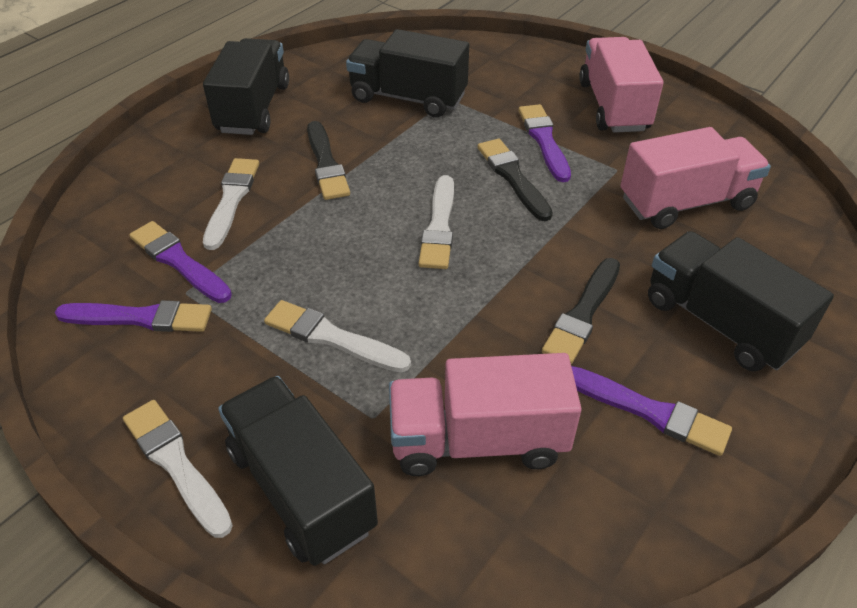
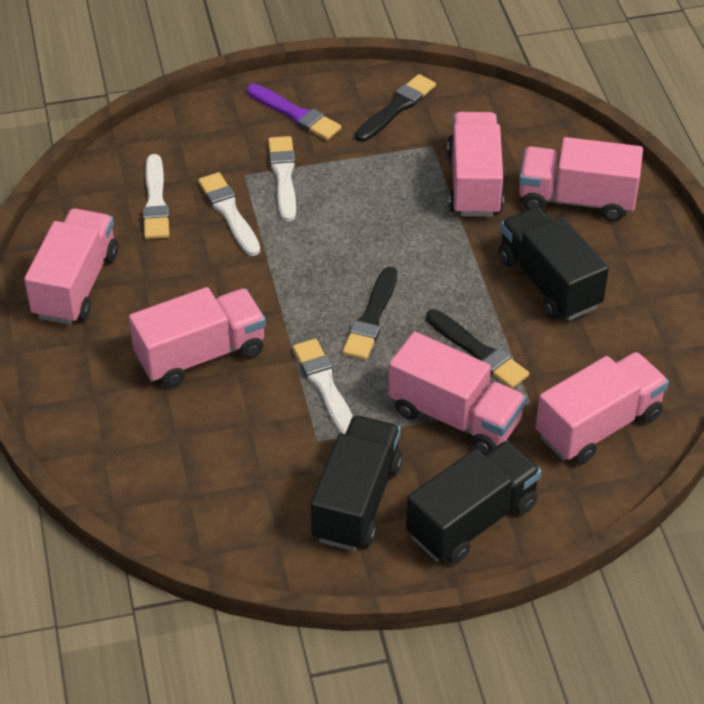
black truck: 4 -> 3
pink truck: 3 -> 6
purple brush: 4 -> 1

